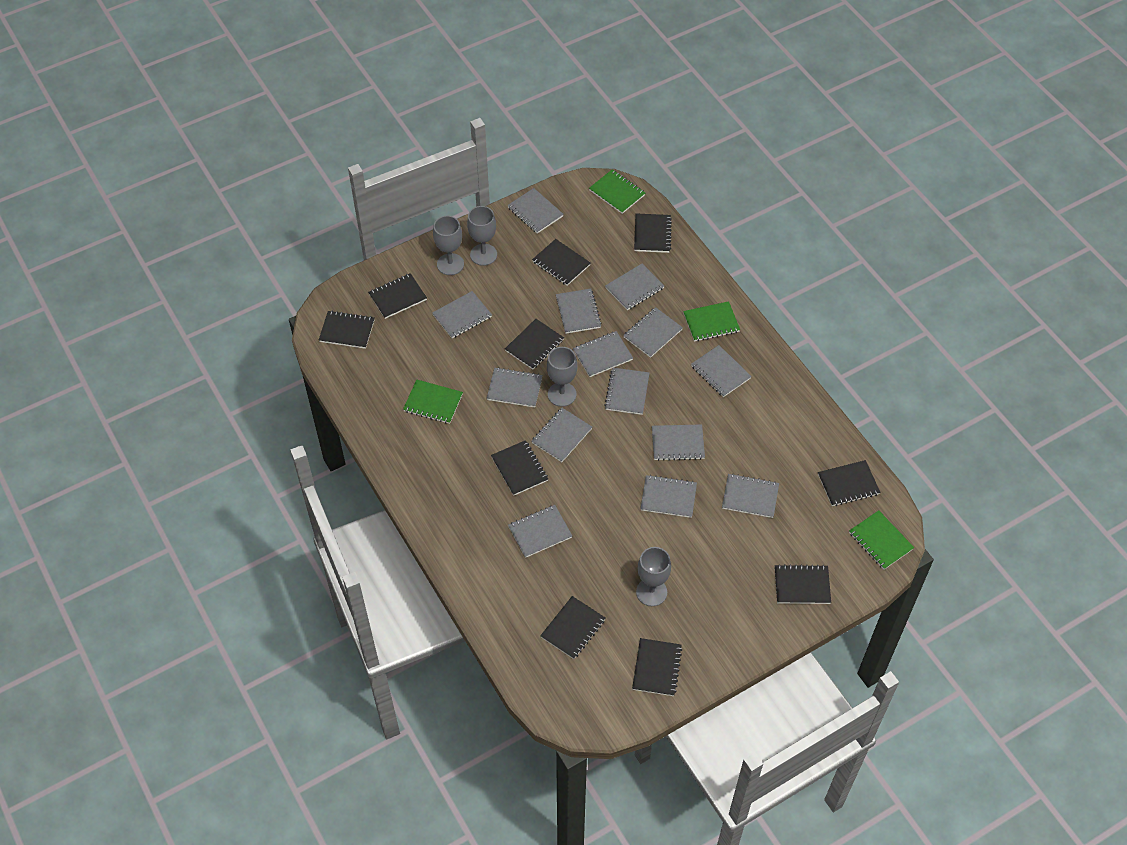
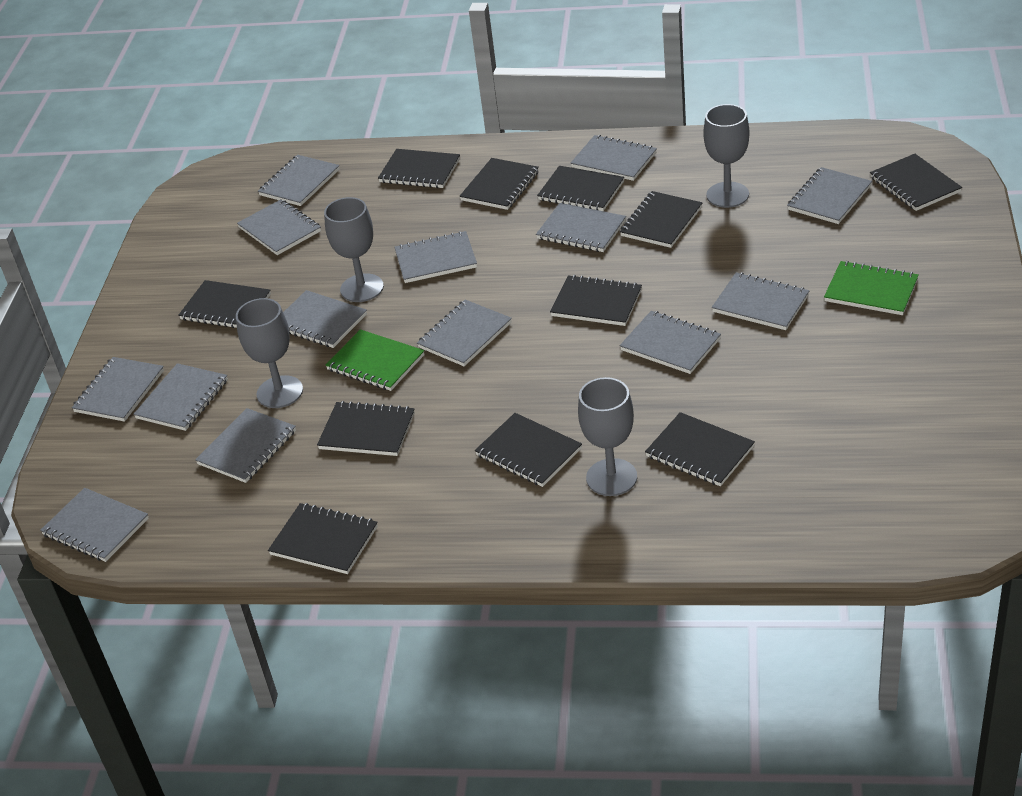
black notebook: 10 -> 11
green notebook: 4 -> 2

